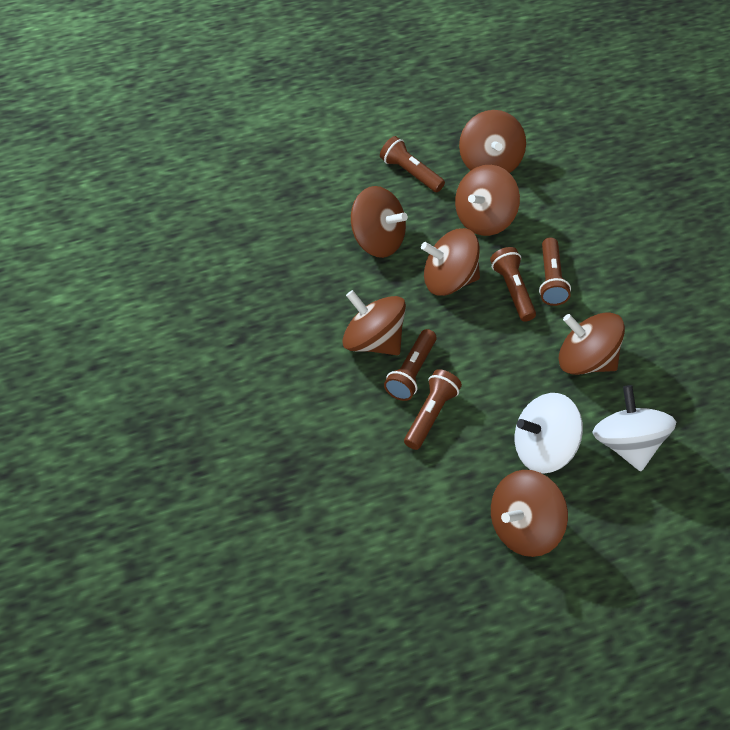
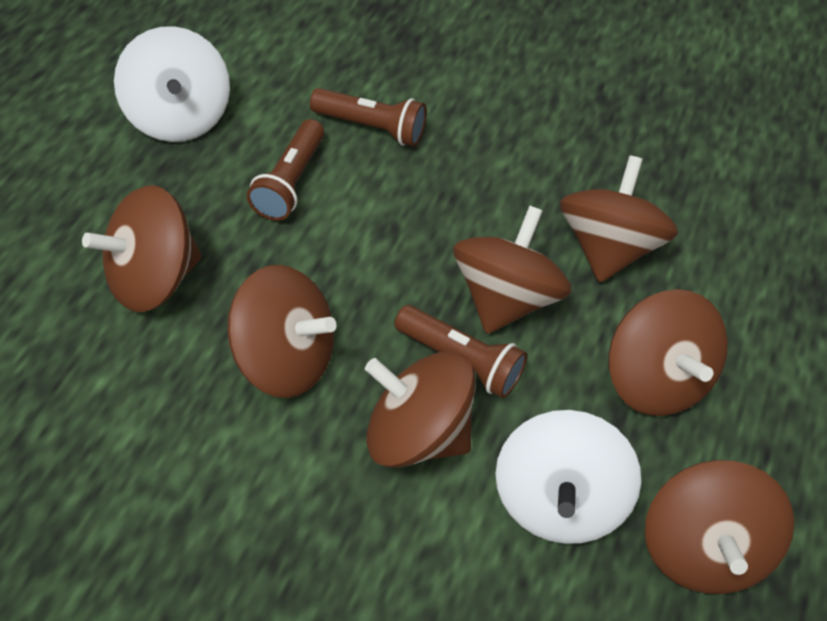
brown flashlight: 5 -> 3

